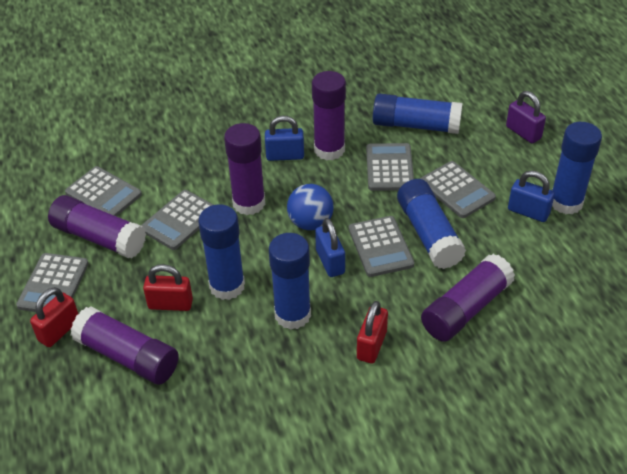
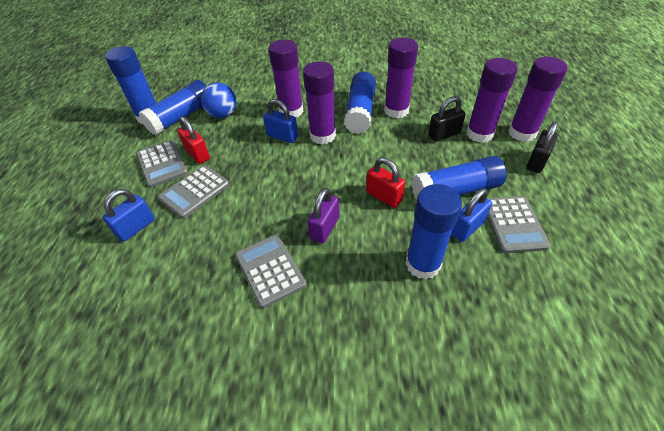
black padlock: 0 -> 2
grey calculator: 6 -> 4
red padlock: 3 -> 2

